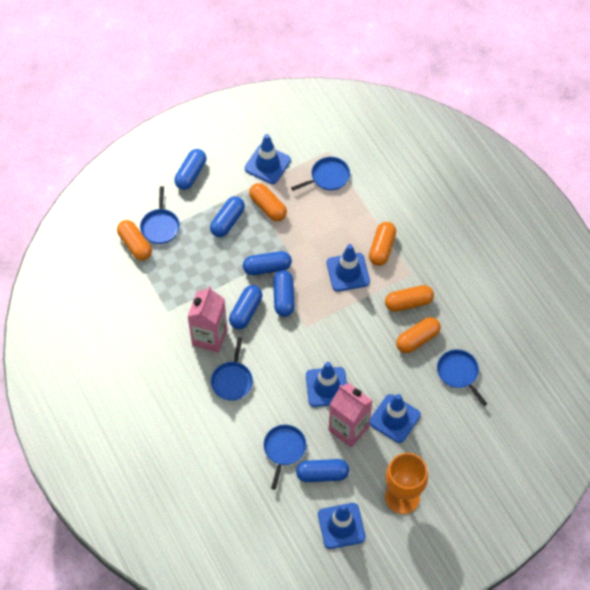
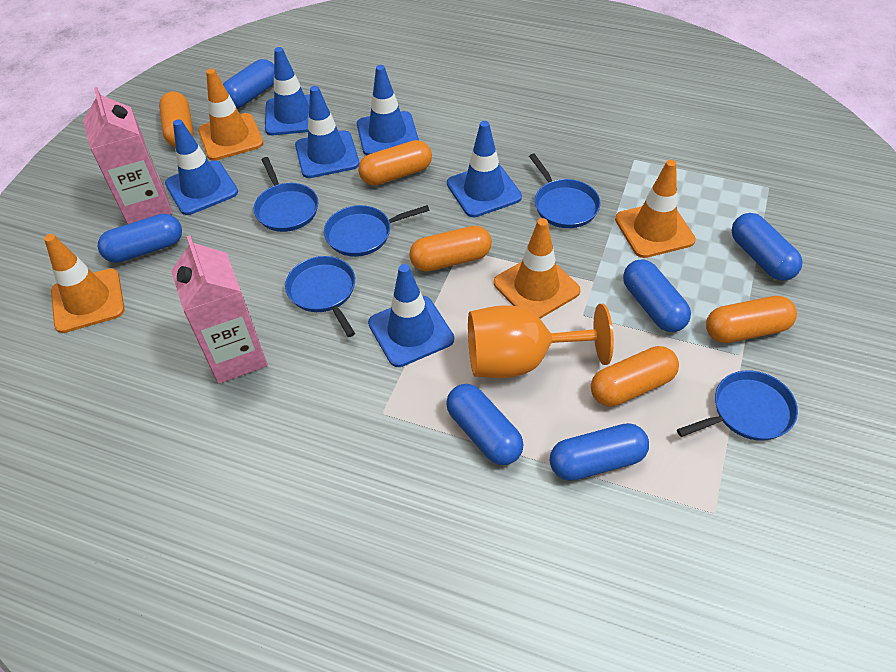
blue traffic cone: 5 -> 6
orange traffic cone: 0 -> 4

